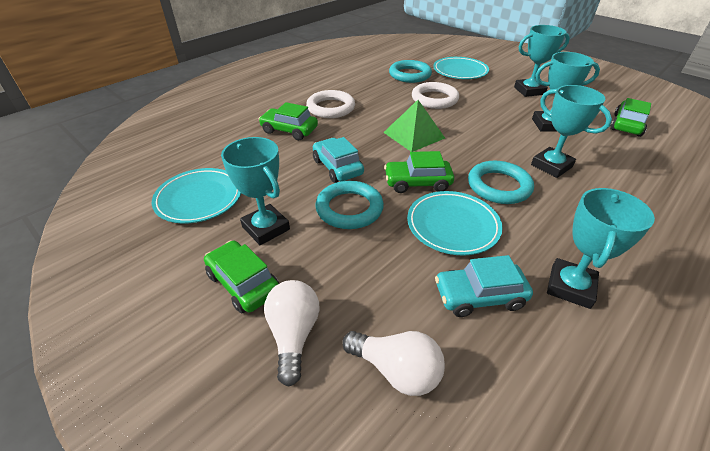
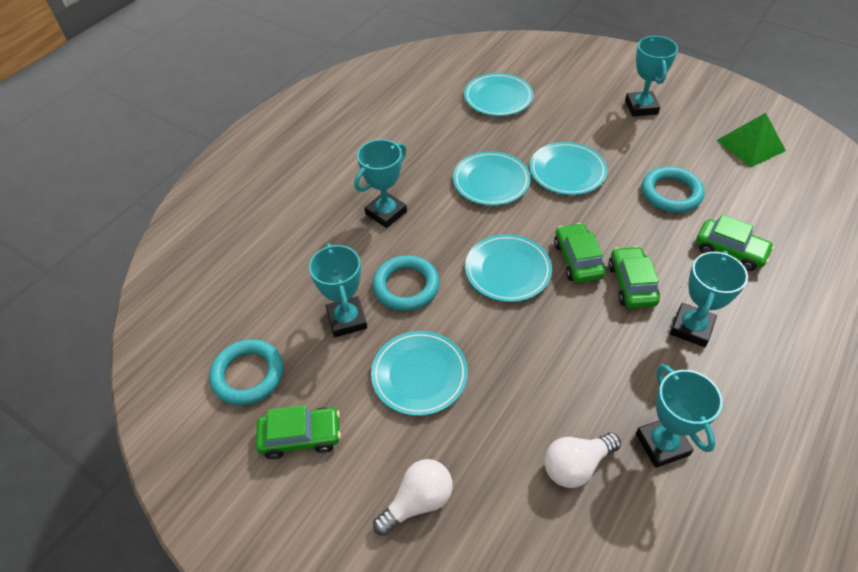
turquoise car: 2 -> 0
turquoise plate: 3 -> 5
white ring: 2 -> 0

